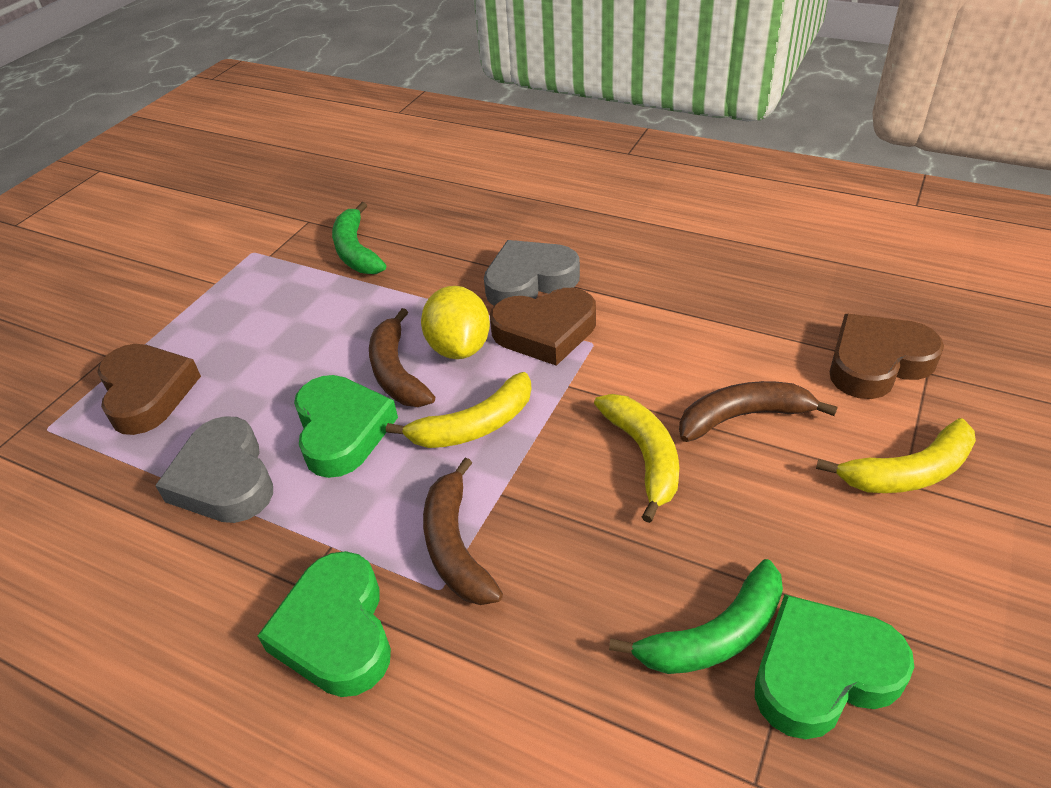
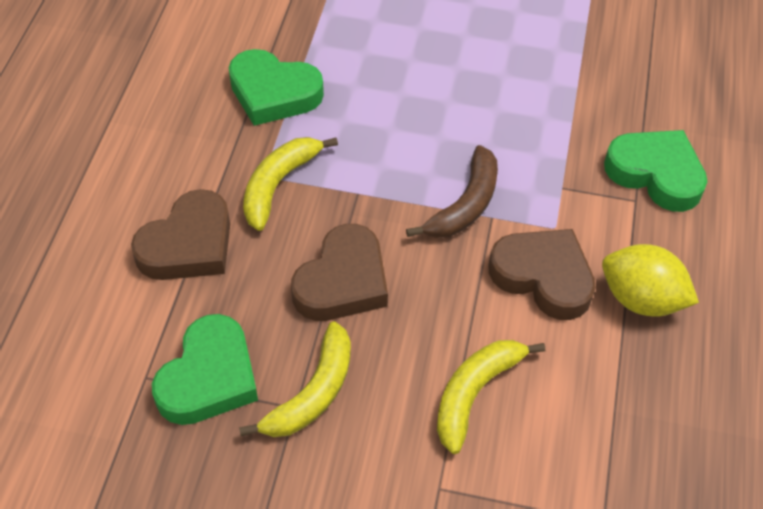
brown banana: 3 -> 1
green banana: 2 -> 0
grey heart: 2 -> 0

